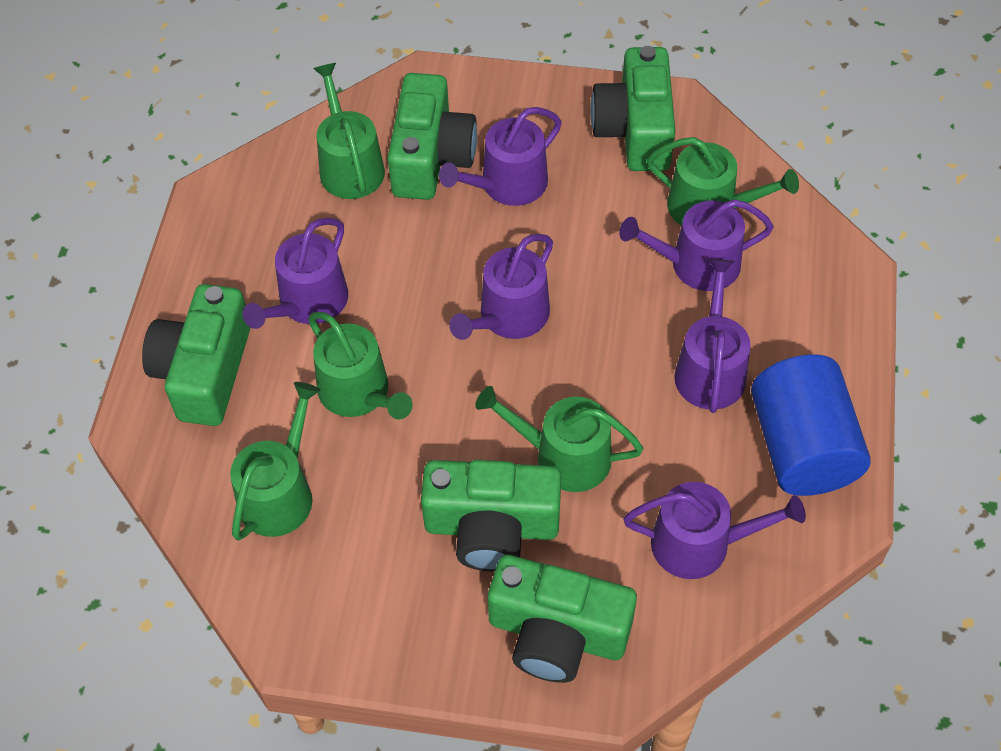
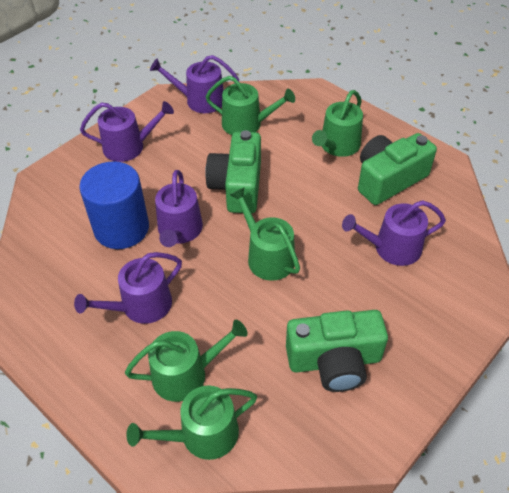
green camera: 5 -> 3
purple watering can: 6 -> 5

